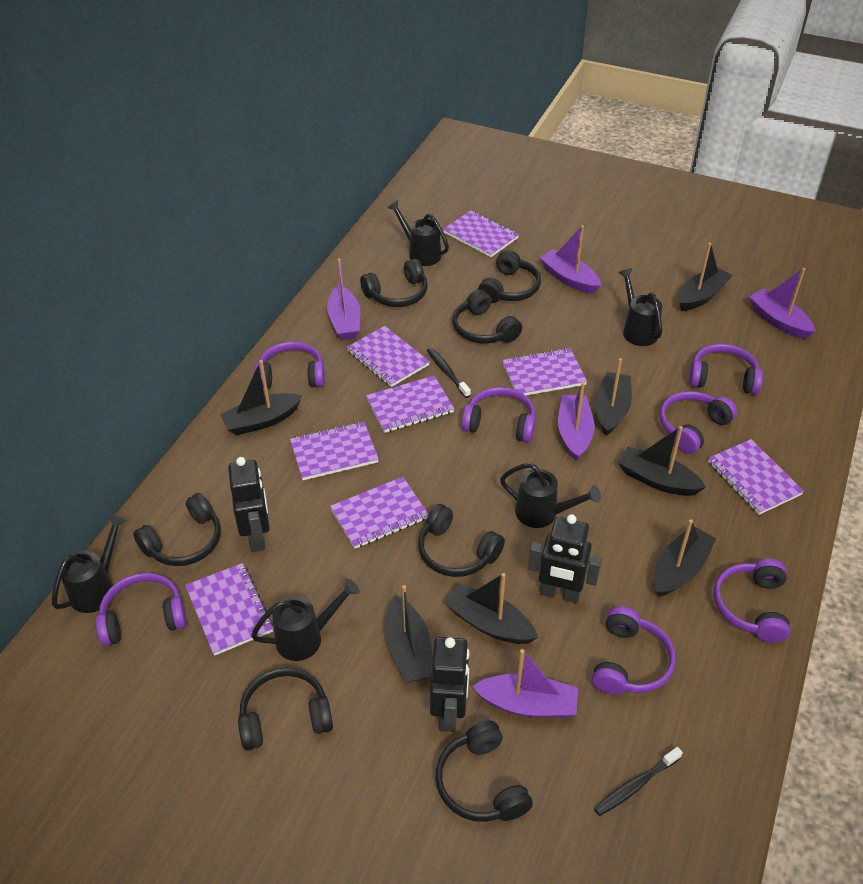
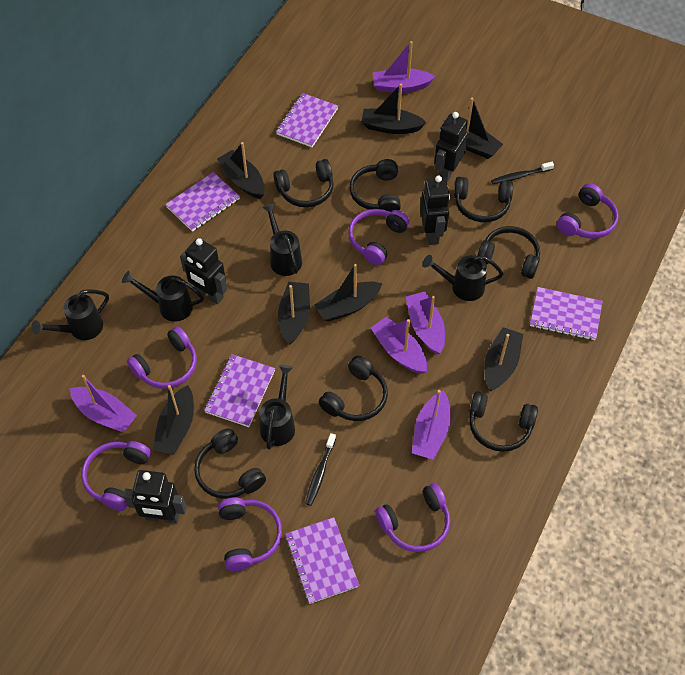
black robot: 3 -> 4
purple headphones: 7 -> 6
purple notebook: 8 -> 5

